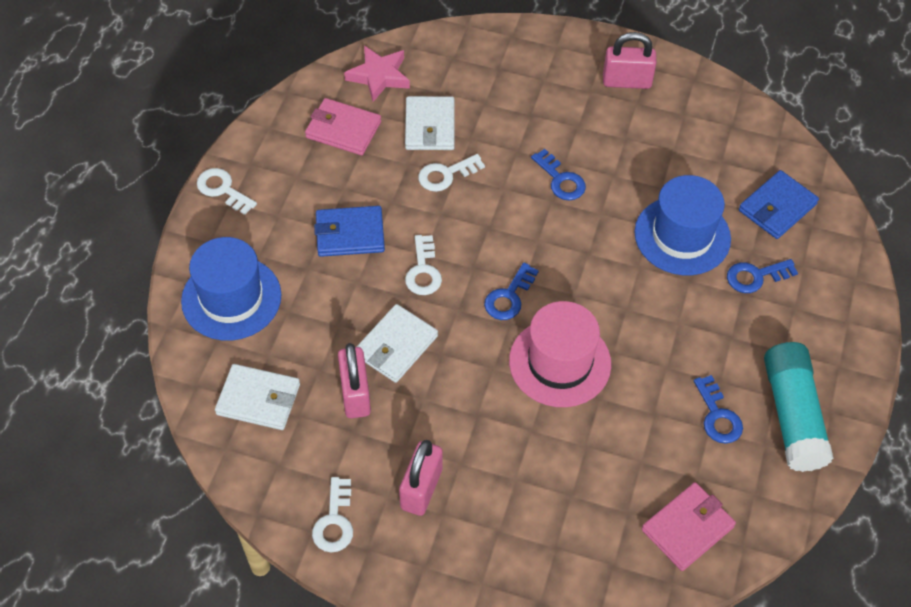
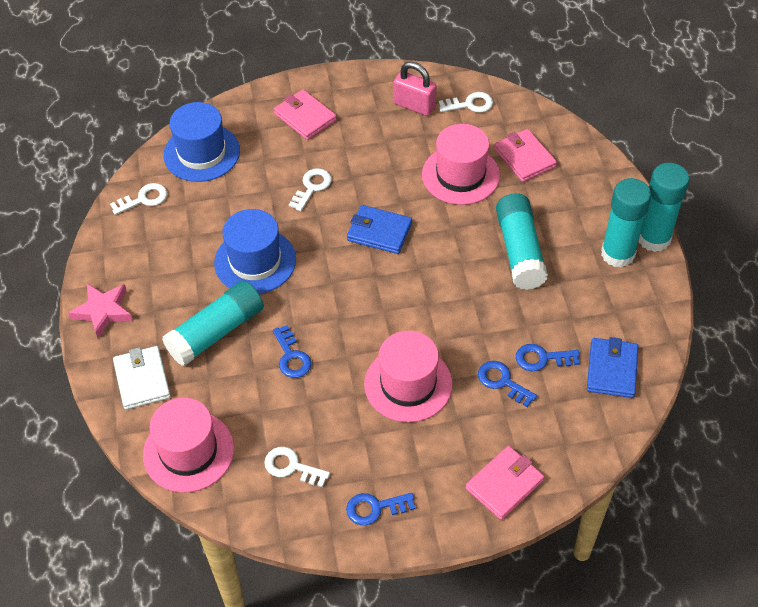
pink hat: 1 -> 3
pink padlock: 3 -> 1
pink wallet: 2 -> 3
turquoise glue stick: 1 -> 4
white wallet: 3 -> 1

